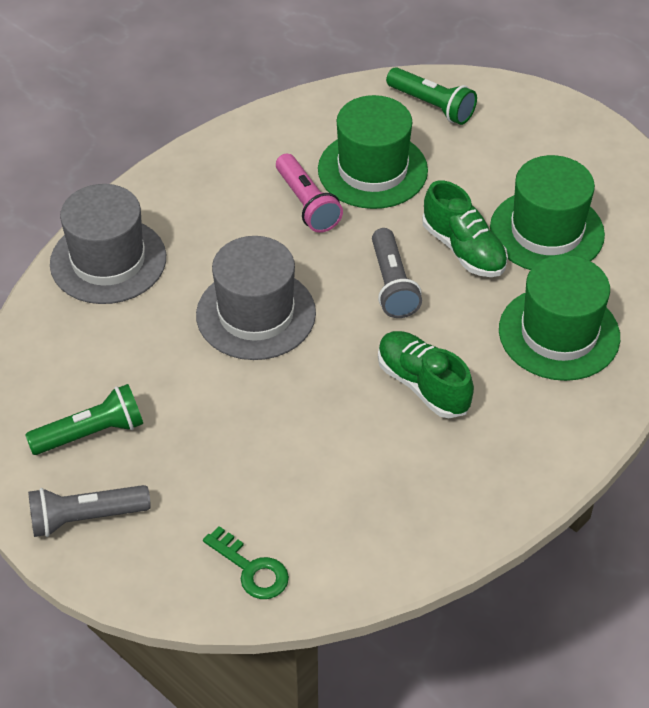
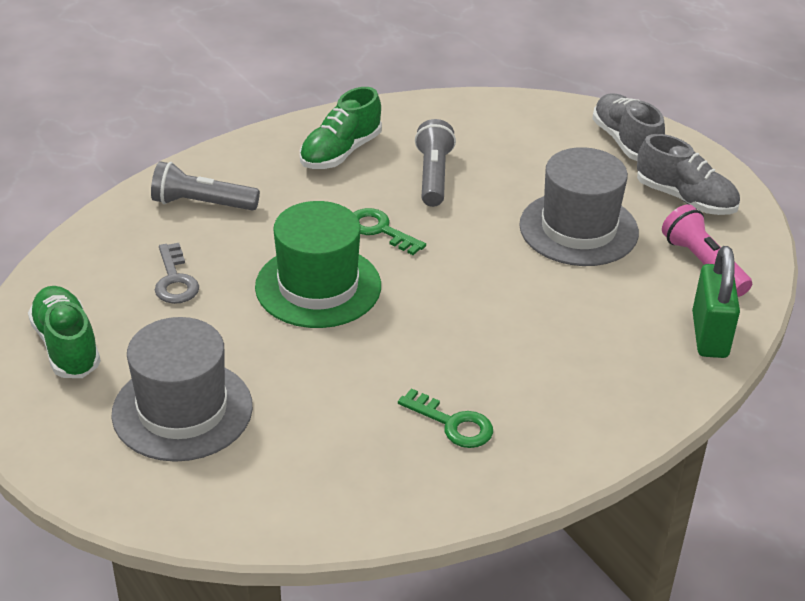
green flashlight: 2 -> 0
green hat: 3 -> 1
green key: 1 -> 2
green padlock: 0 -> 1
grey key: 0 -> 1
grey shoe: 0 -> 2

